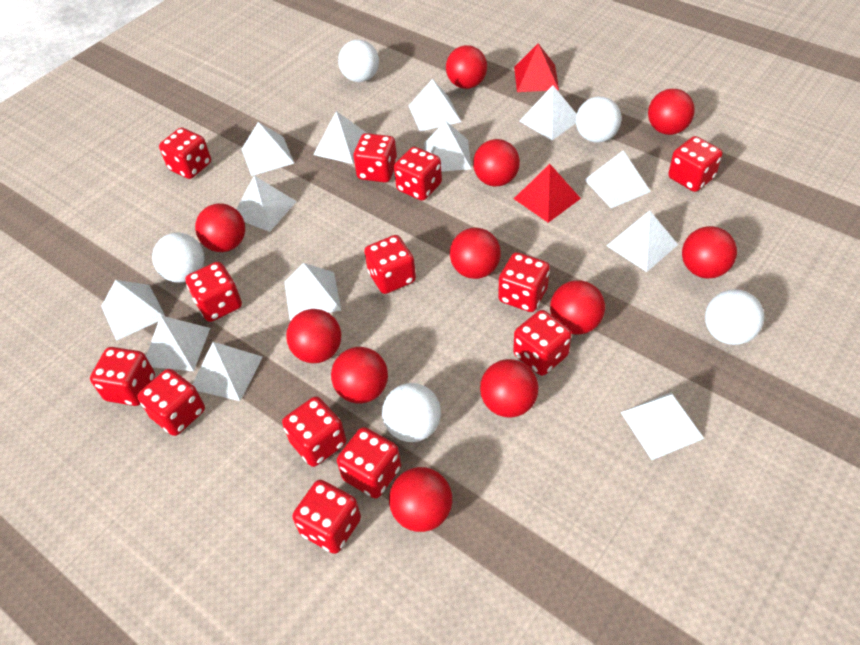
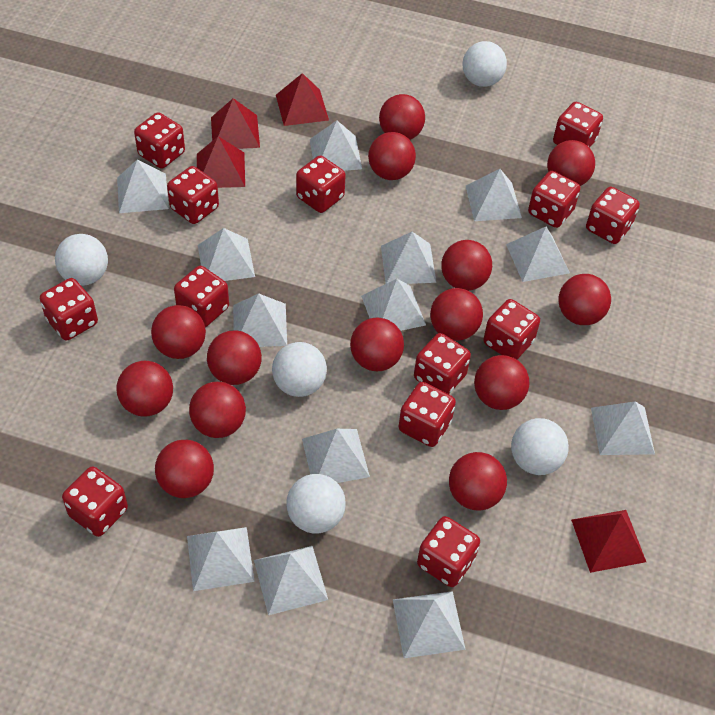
red ball: 11 -> 14
red pyramid: 2 -> 4

